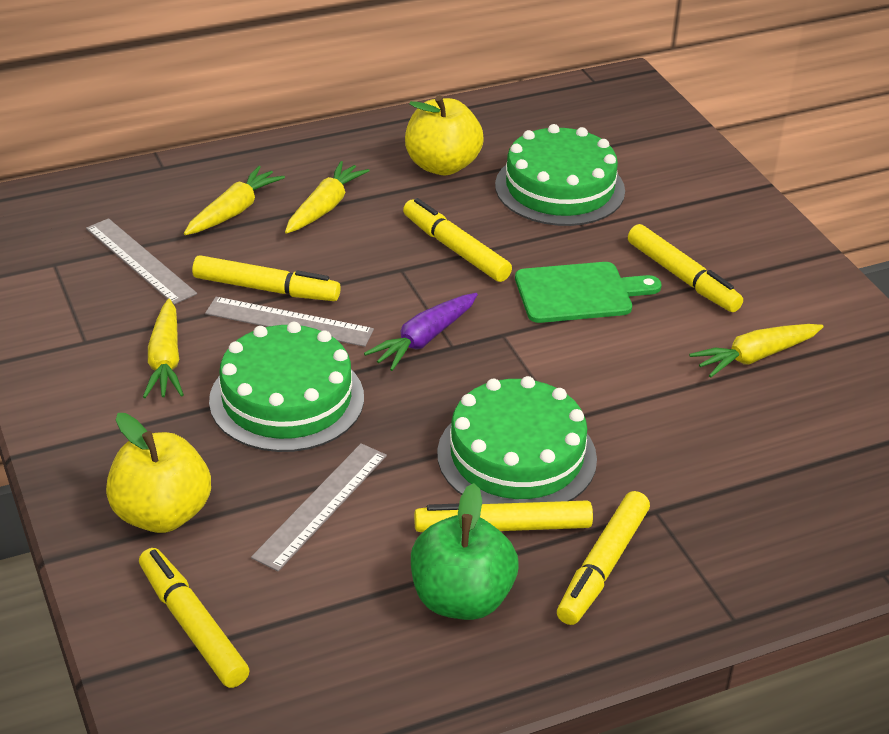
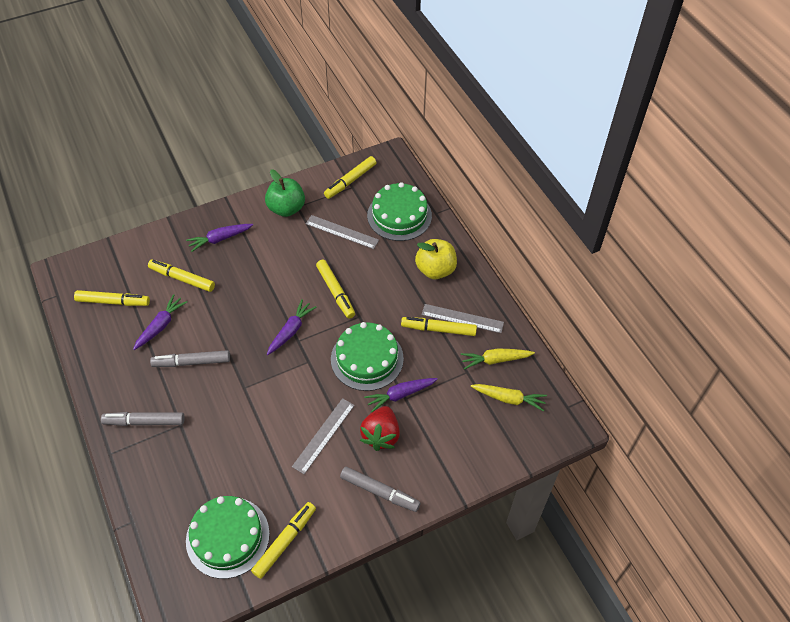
green cutting board: 1 -> 0
grey marker: 0 -> 3
purple carrot: 1 -> 4
red strawberry: 0 -> 1
yellow apple: 2 -> 1
yellow carrot: 4 -> 2

